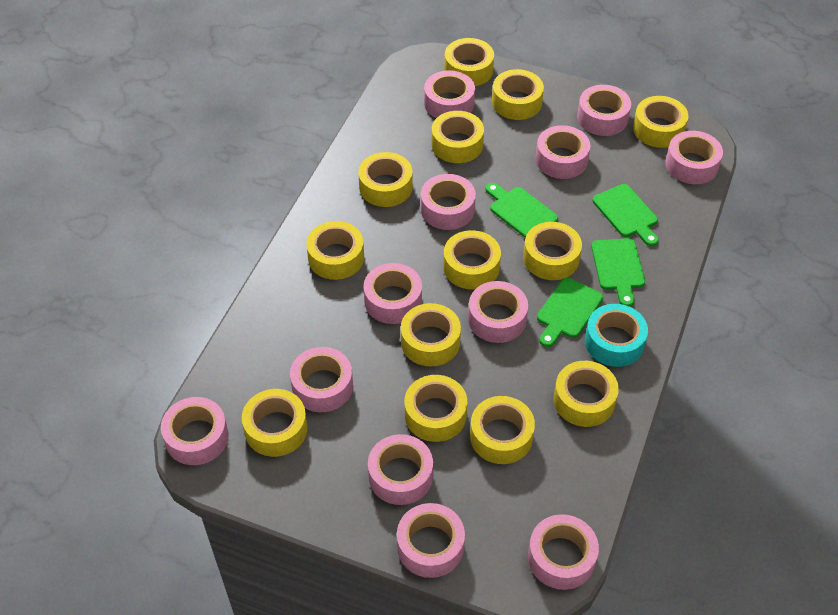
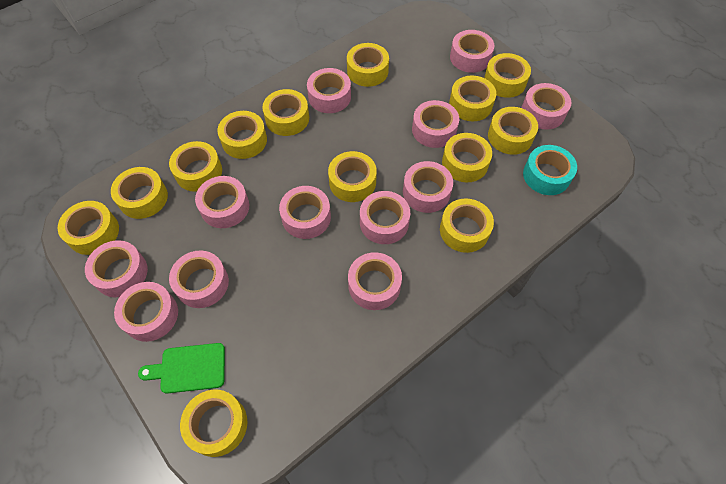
green cutting board: 4 -> 1

